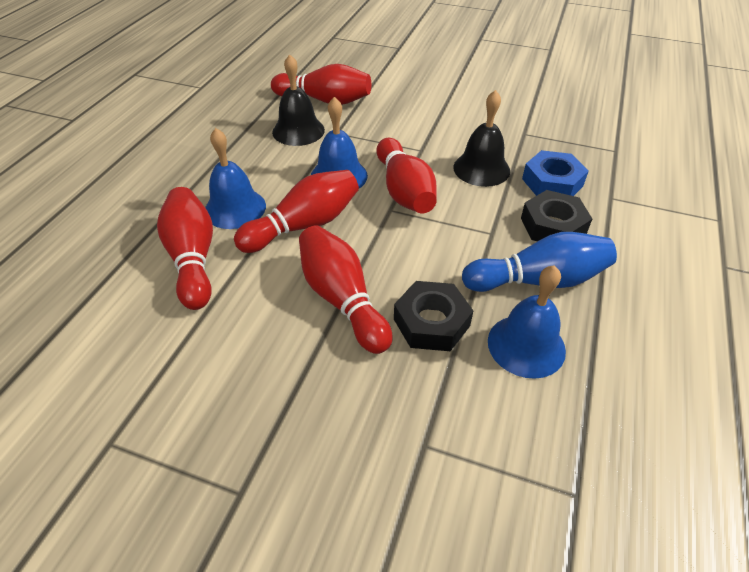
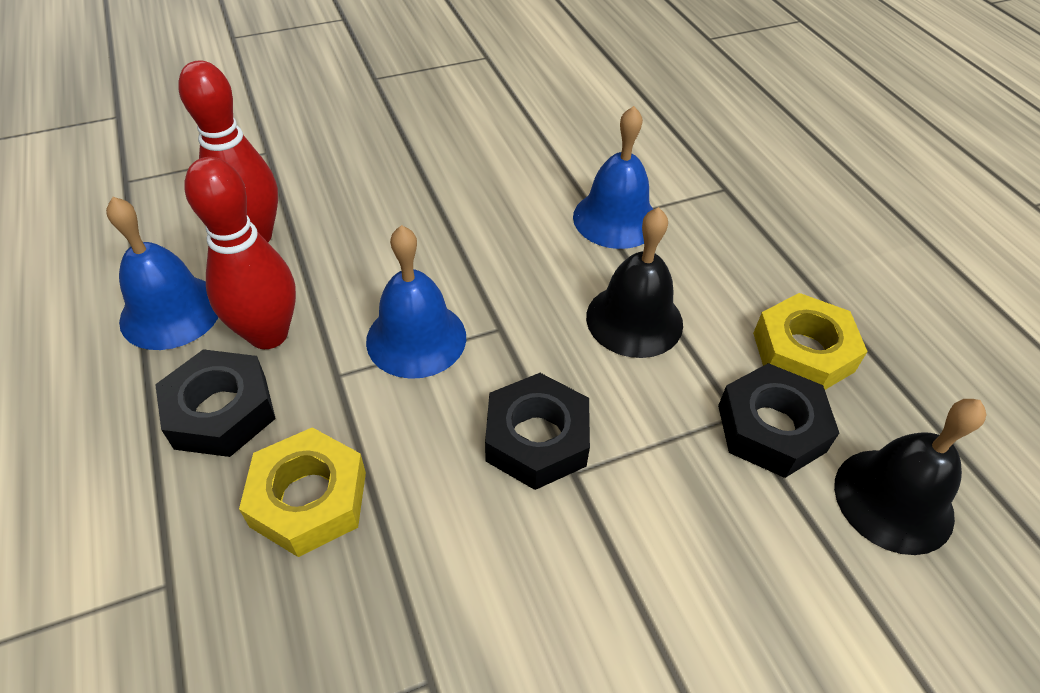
black nut: 2 -> 3
blue bowling pin: 1 -> 0
blue nut: 1 -> 0
red bowling pin: 5 -> 2
yellow nut: 0 -> 2

